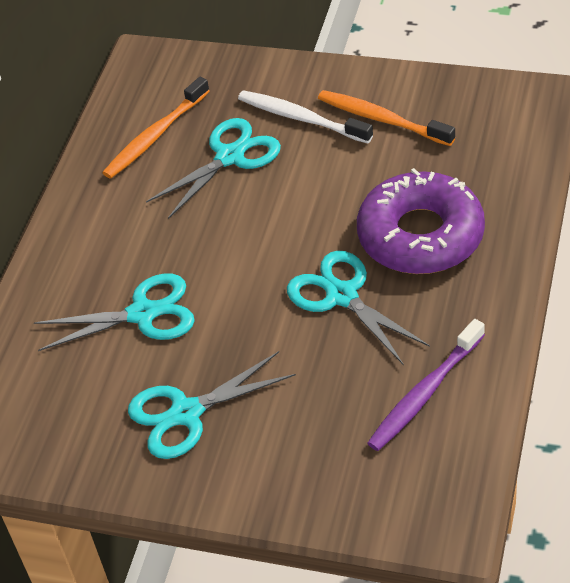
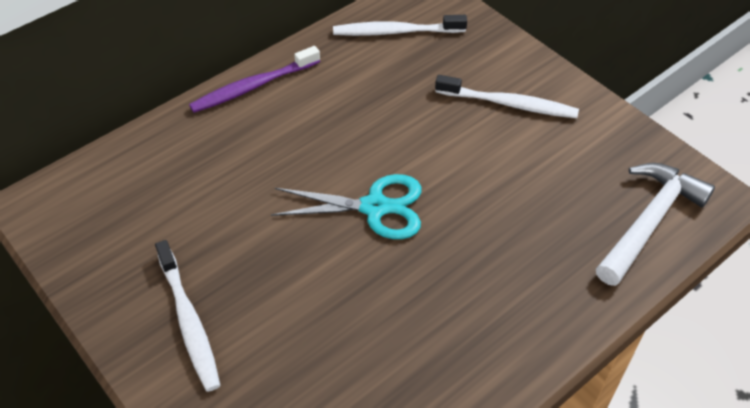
orange toothbrush: 2 -> 0
purple donut: 1 -> 0
turquoise scissors: 4 -> 1
white hammer: 0 -> 1
white toothbrush: 1 -> 3

